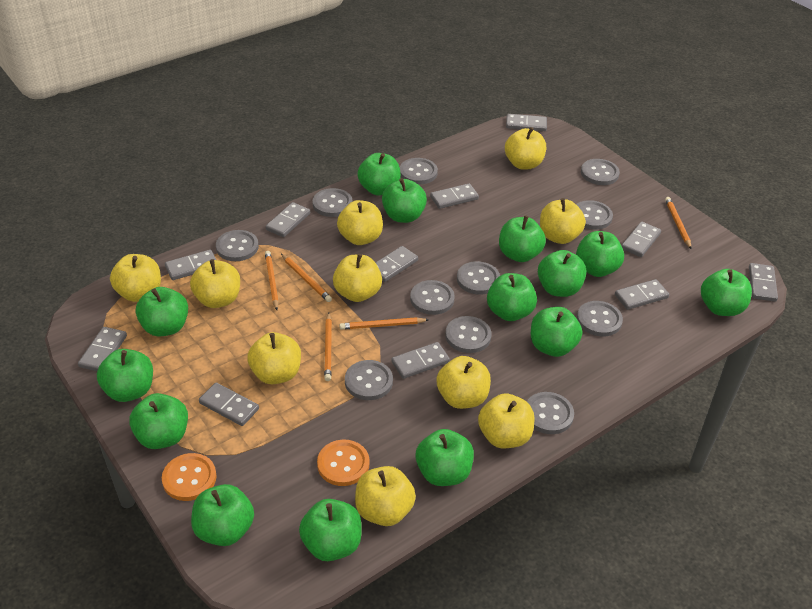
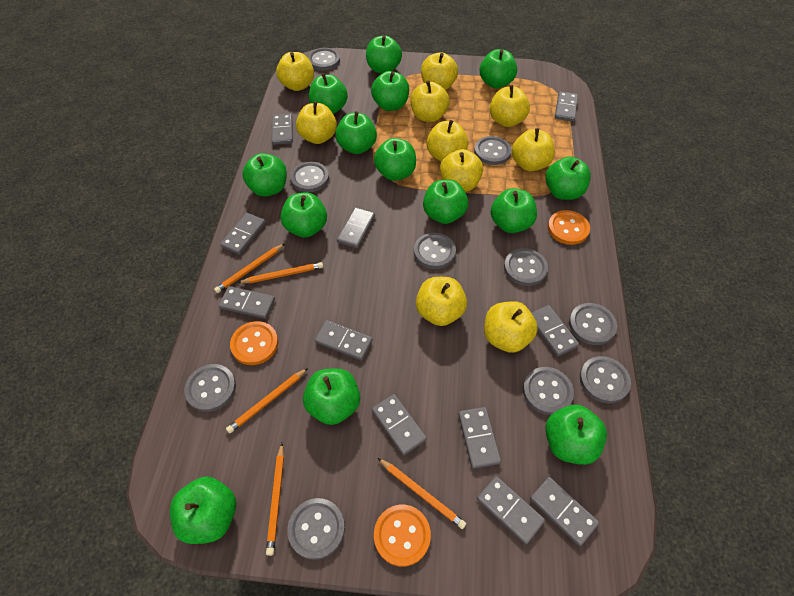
grey button: 11 -> 10
orange button: 2 -> 3

